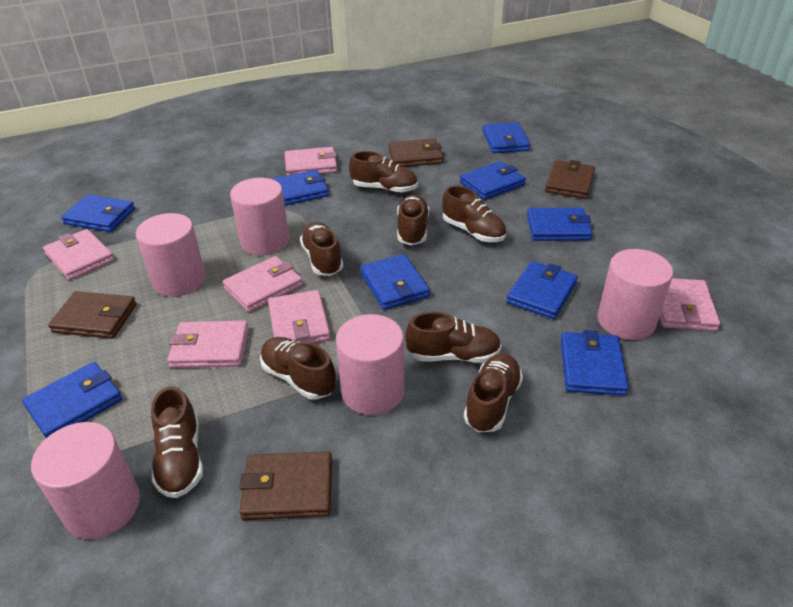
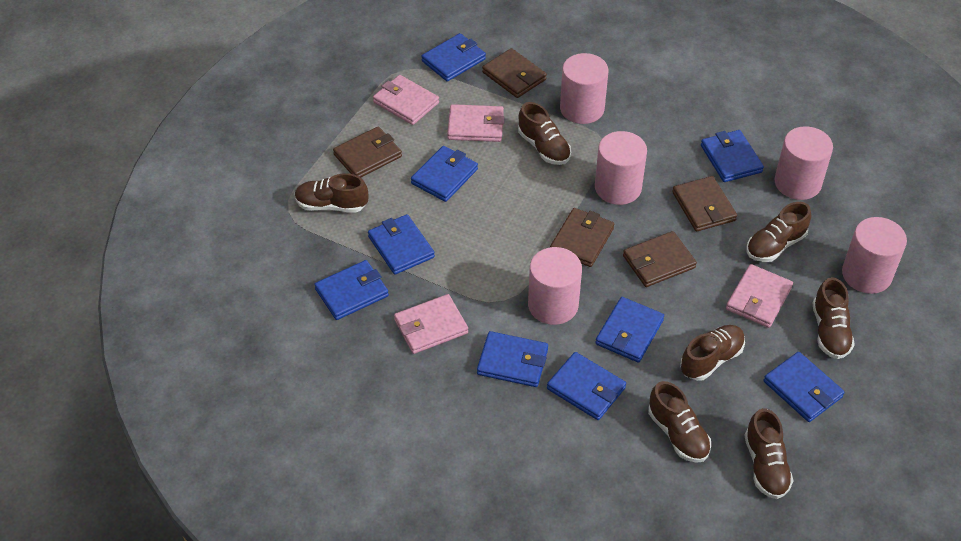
brown shoe: 8 -> 7
brown wallet: 4 -> 5
pink wallet: 6 -> 4

